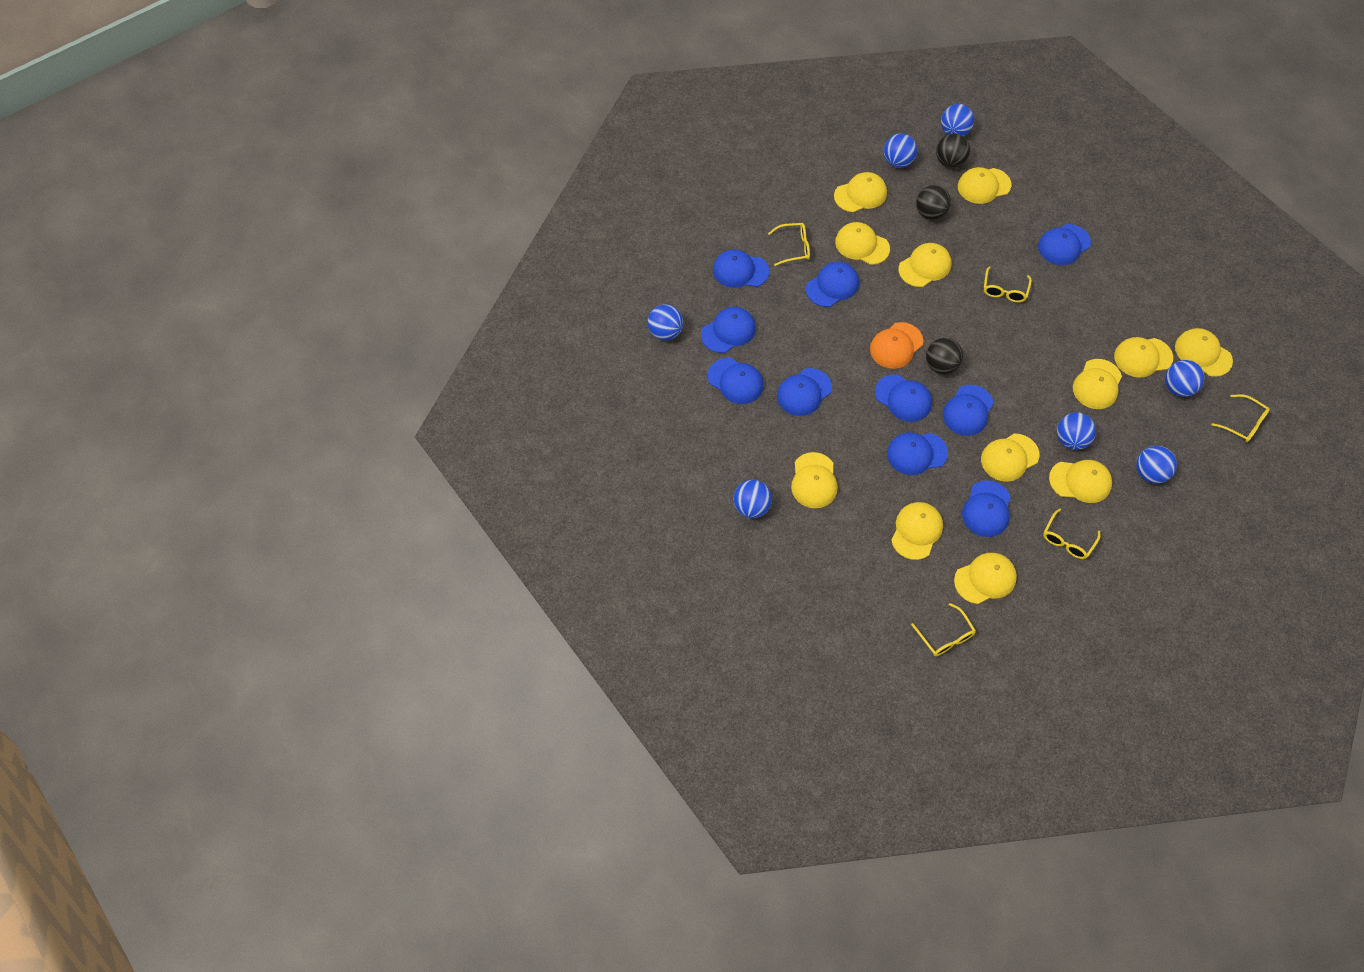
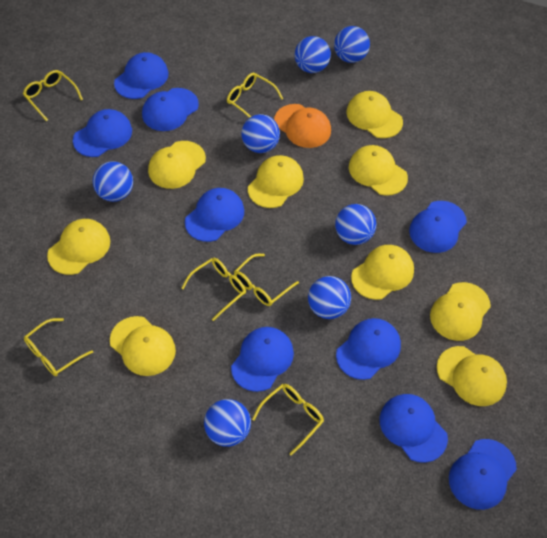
black ball: 3 -> 0
blue cap: 10 -> 9
yellow cap: 12 -> 9
yellow glasses: 5 -> 6

